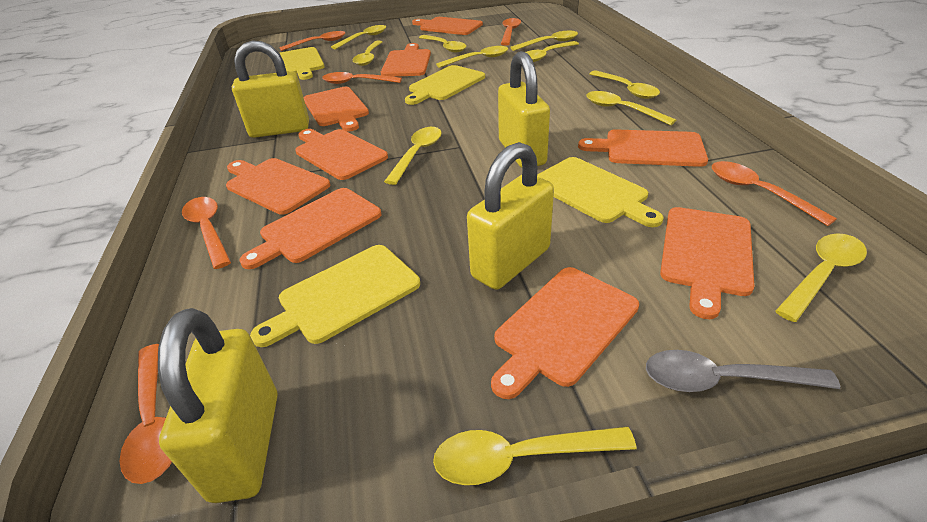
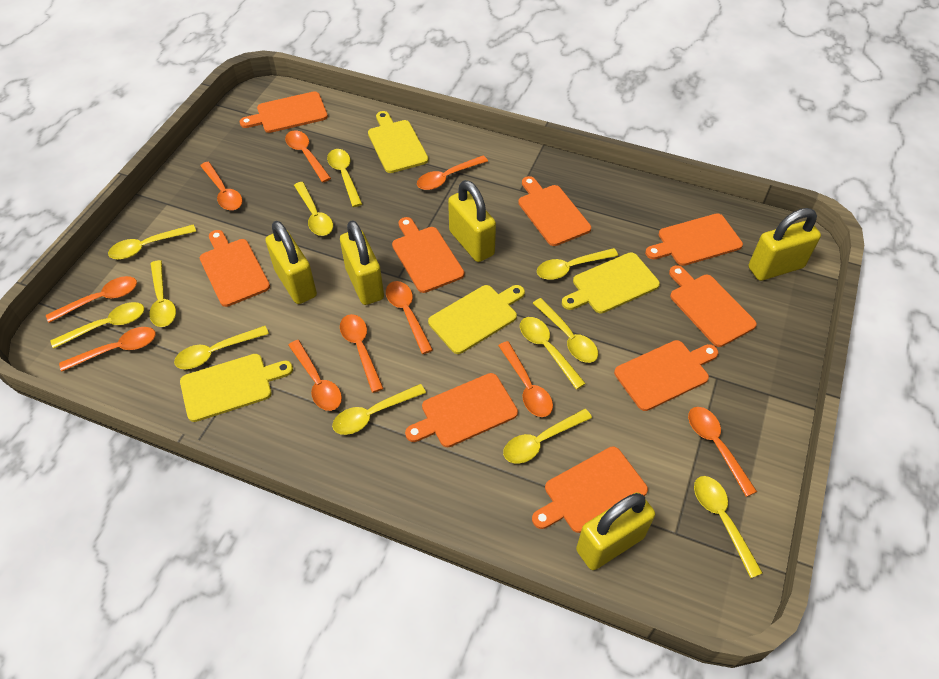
grey spoon: 1 -> 0
orange spoon: 6 -> 10
yellow padlock: 4 -> 5
yellow spoon: 11 -> 12

